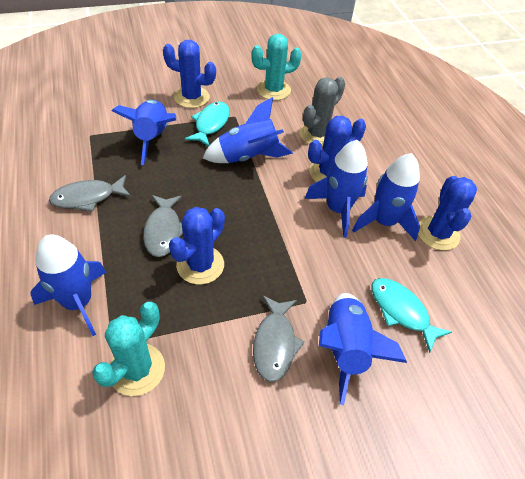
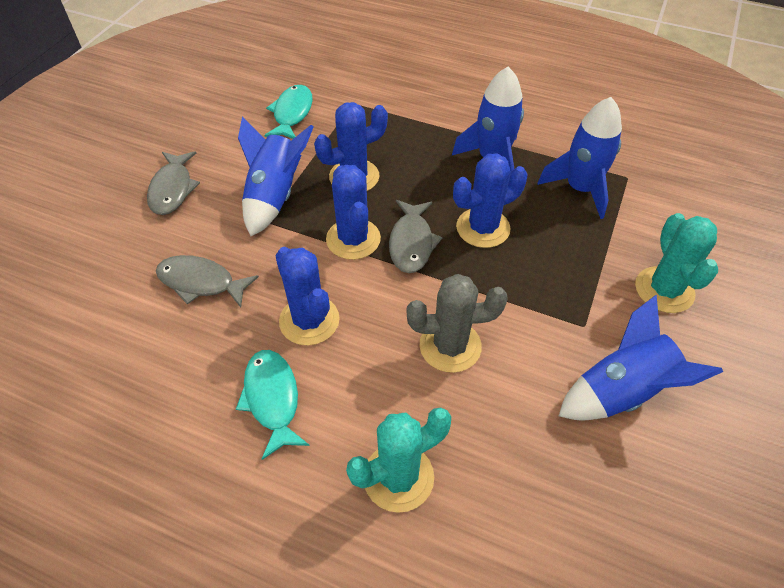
blue rocket: 6 -> 4

